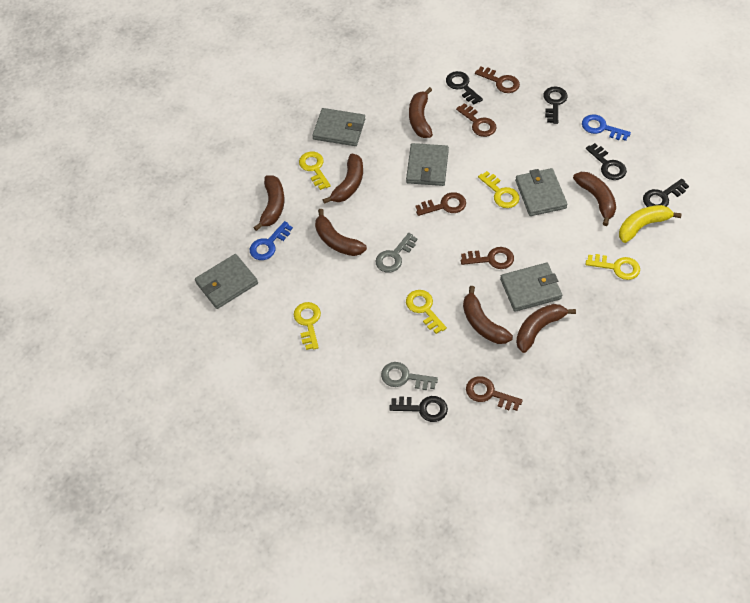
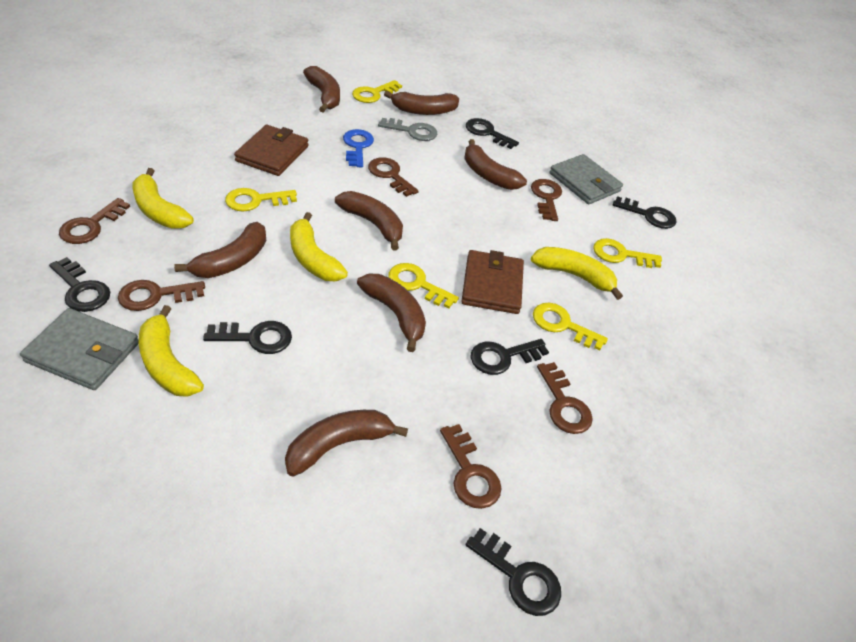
black key: 5 -> 6
blue key: 2 -> 1
brown key: 5 -> 6
brown wallet: 0 -> 2
grey key: 2 -> 1
grey wallet: 5 -> 2
yellow banana: 1 -> 4

